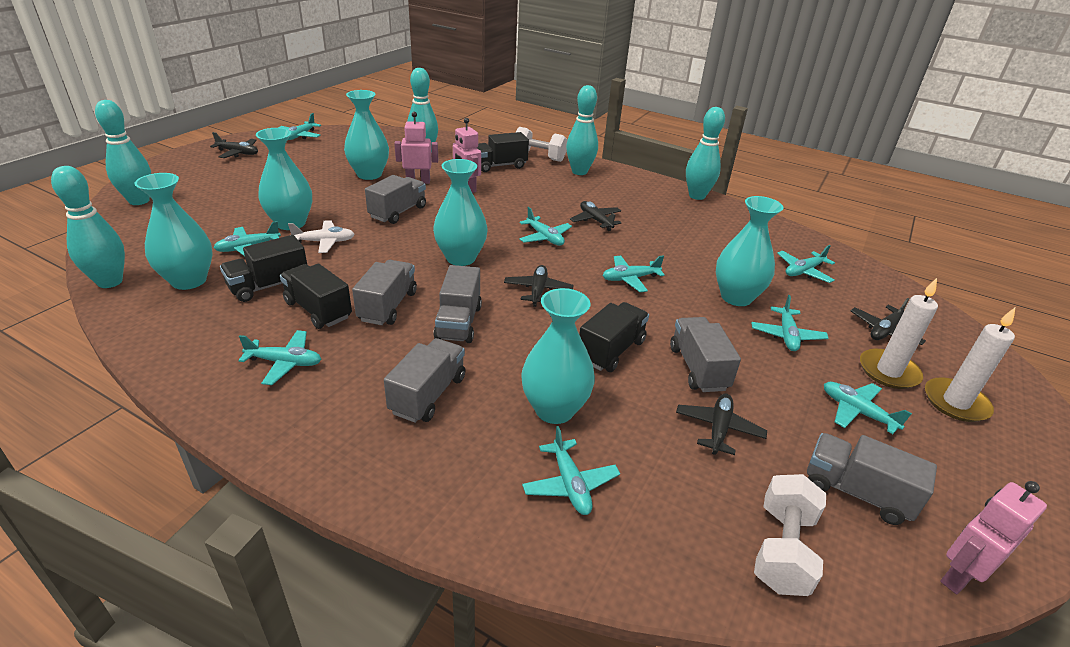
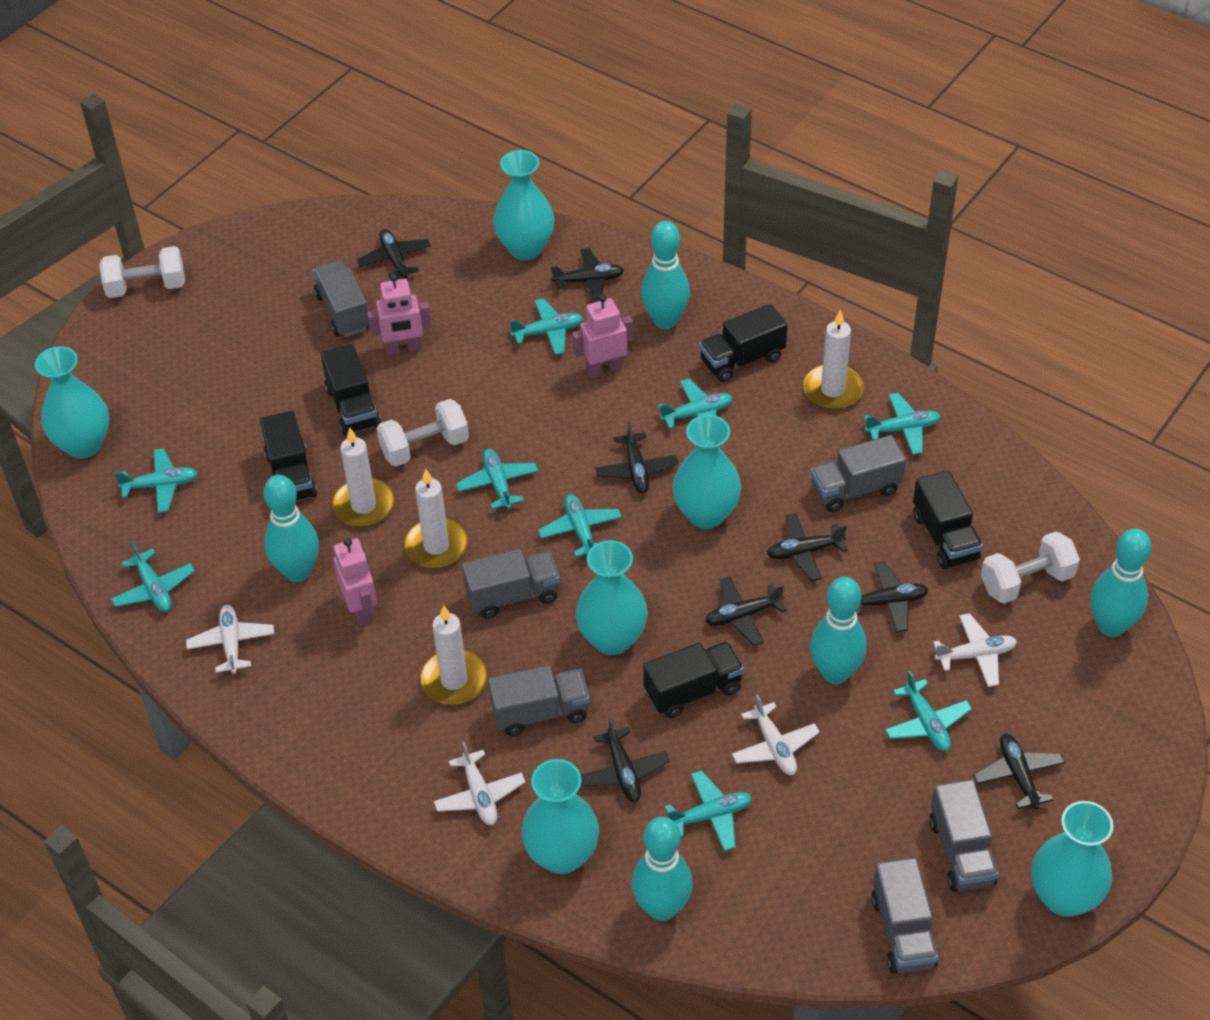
black plane: 5 -> 8
black truck: 4 -> 5
white candle: 2 -> 4
white dumbbell: 2 -> 3
white plane: 1 -> 4

